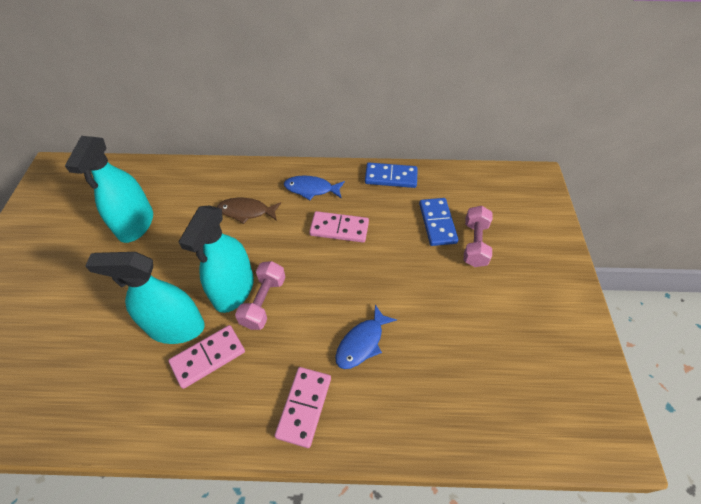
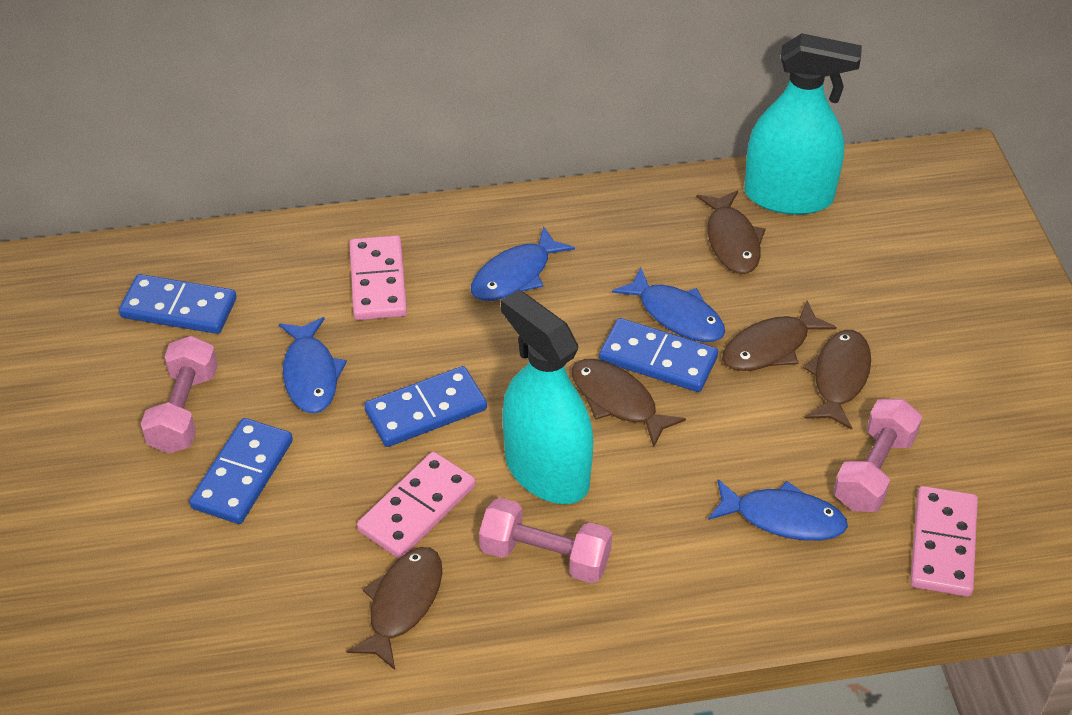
blue domino: 2 -> 4
blue fish: 2 -> 4
brown fish: 1 -> 5
pink dumbbell: 2 -> 3
turquoise spray bottle: 3 -> 2

